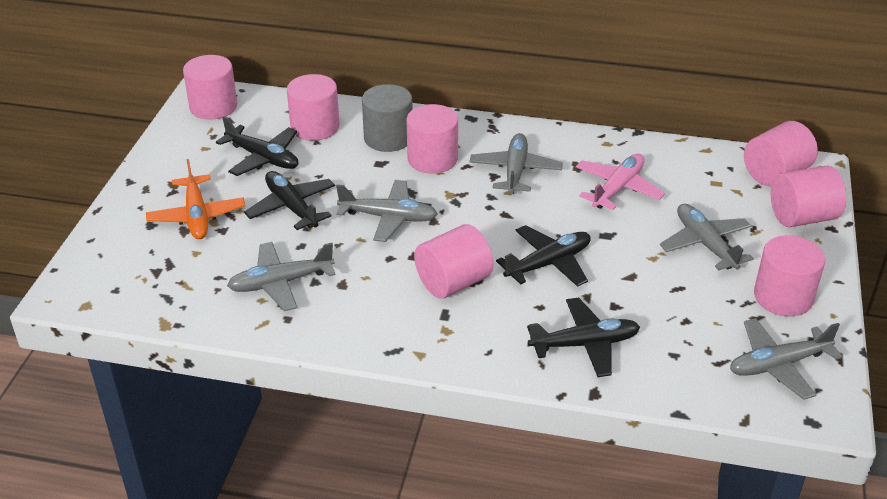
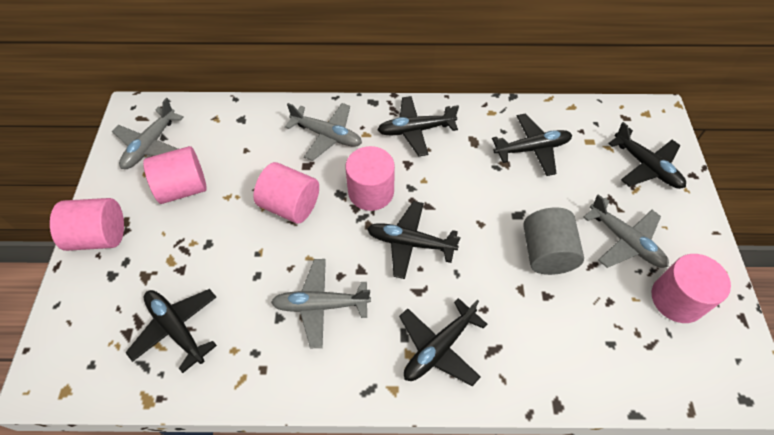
black plane: 4 -> 6
grey plane: 5 -> 4
orange plane: 1 -> 0
pink cylinder: 7 -> 5
pink plane: 1 -> 0

